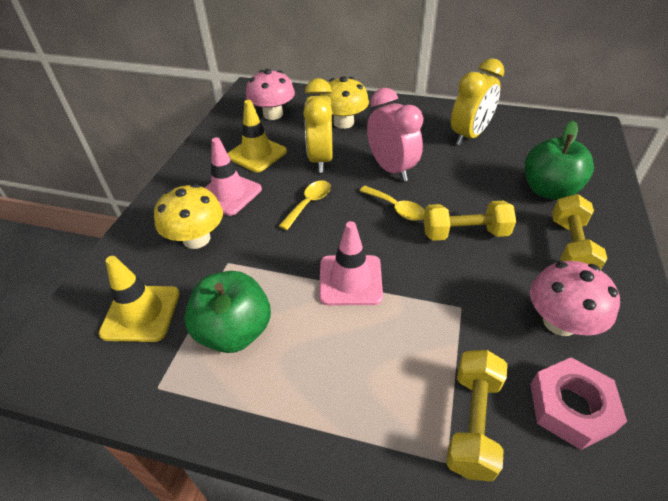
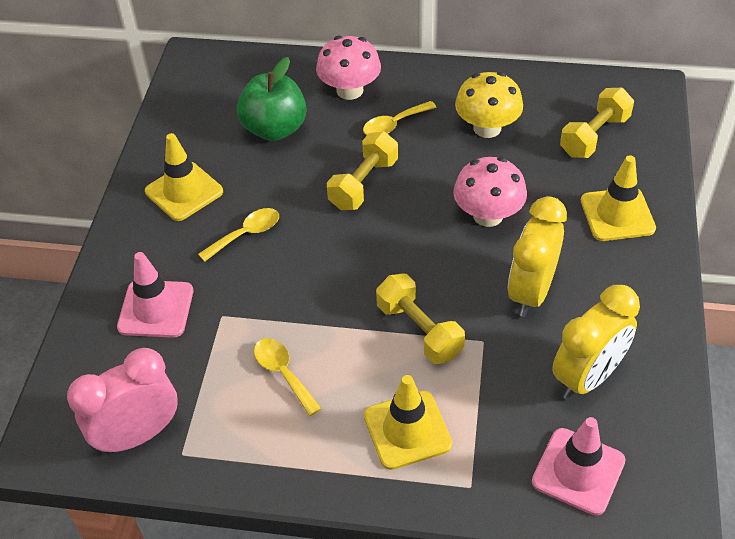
green apple: 2 -> 1
pink nut: 1 -> 0
yellow mushroom: 2 -> 1
yellow spoon: 2 -> 3
yellow traffic cone: 2 -> 3

